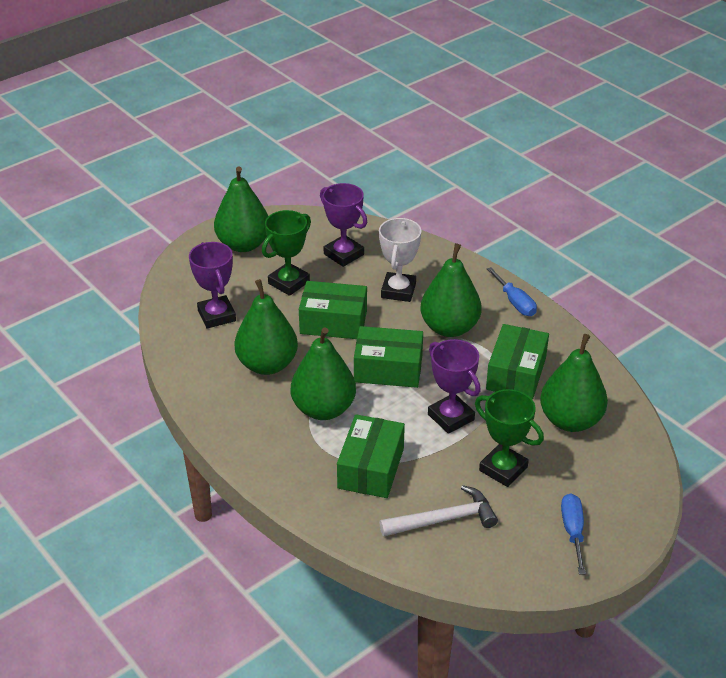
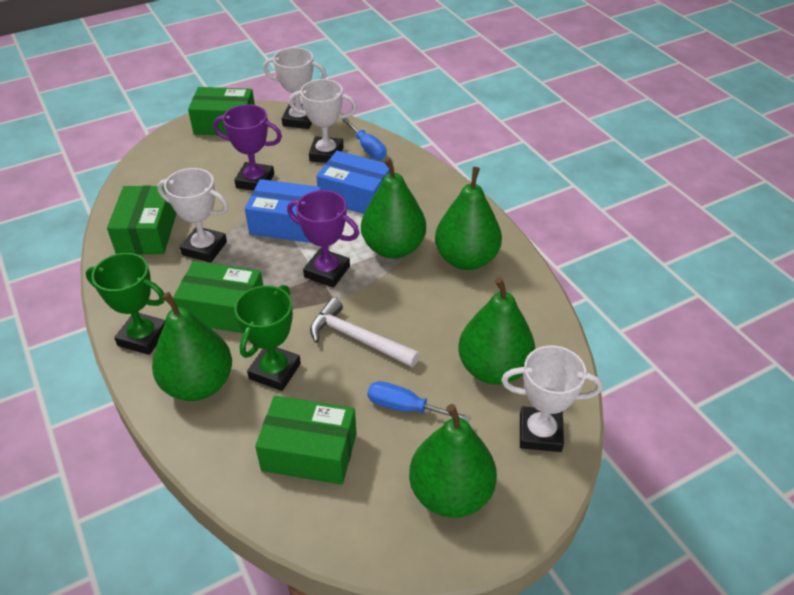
blue box: 0 -> 2
purple trophy: 3 -> 2
white trophy: 1 -> 4

